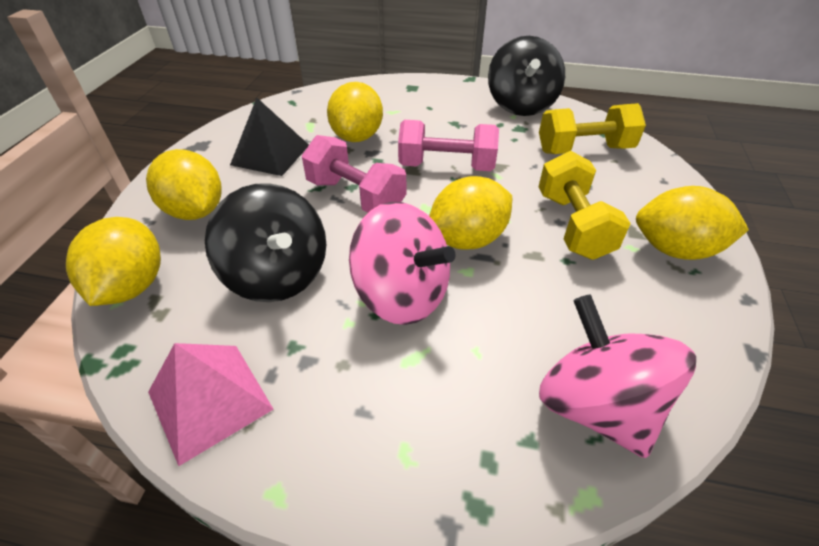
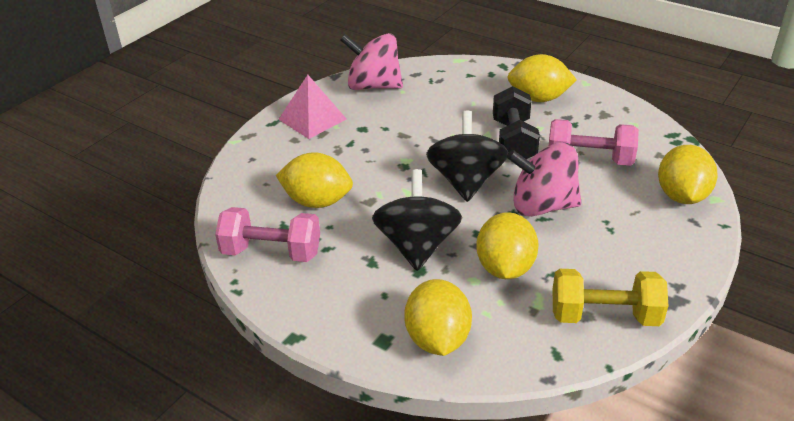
black dumbbell: 0 -> 1
black pyramid: 1 -> 0
yellow dumbbell: 2 -> 1

